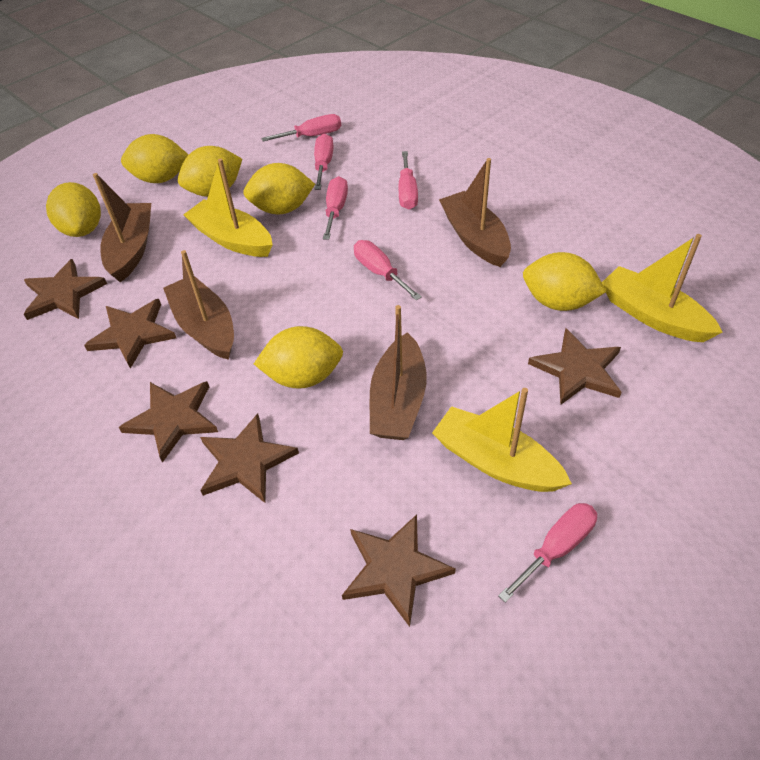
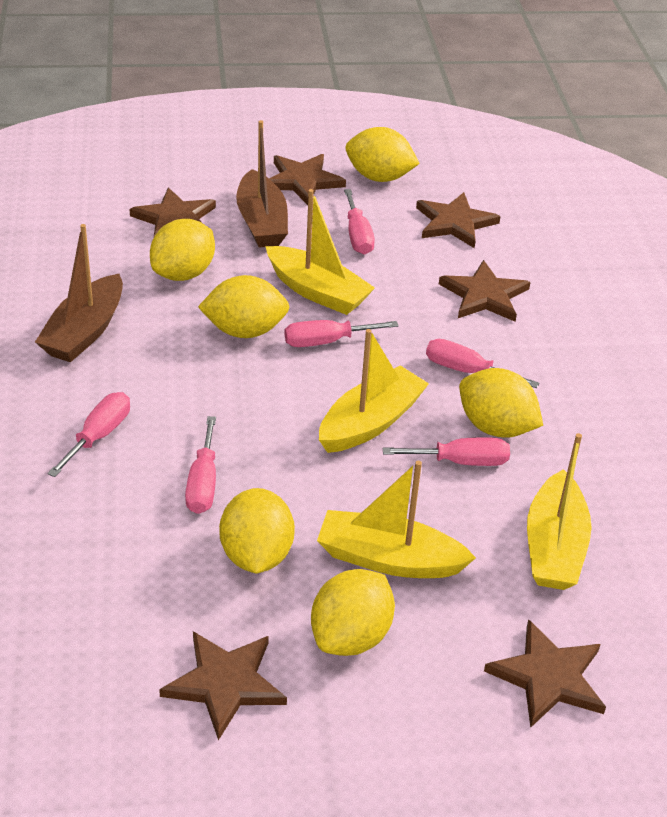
brown boat: 4 -> 2
yellow boat: 3 -> 4

